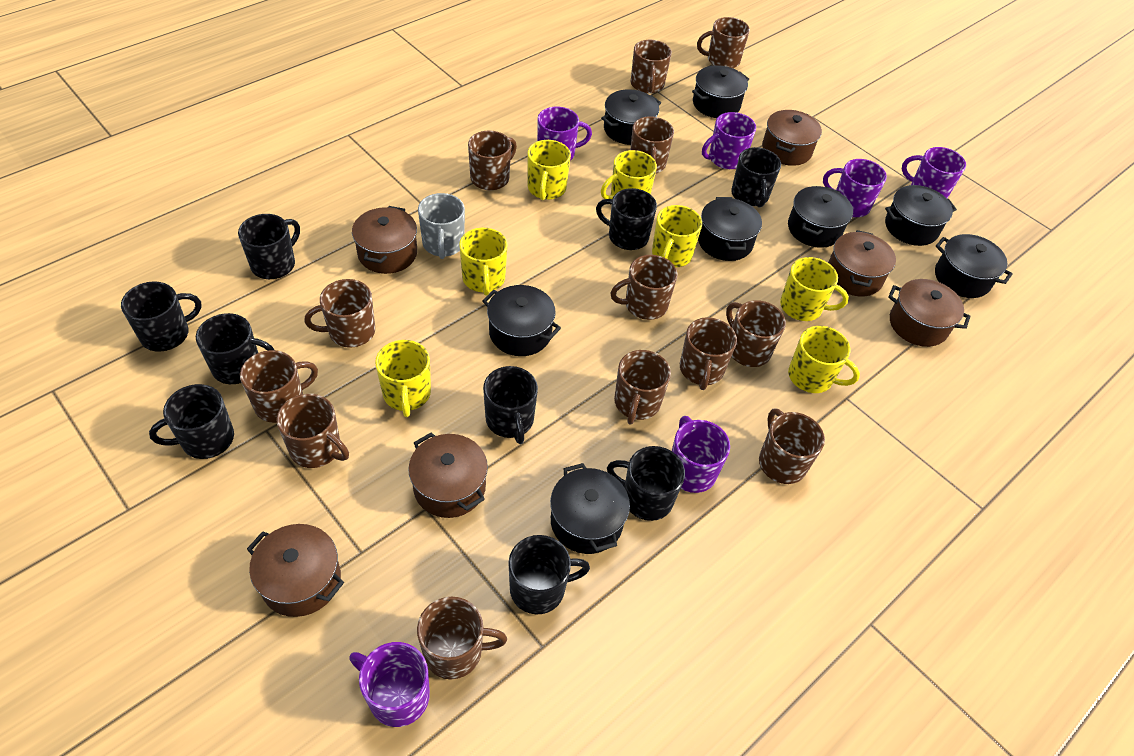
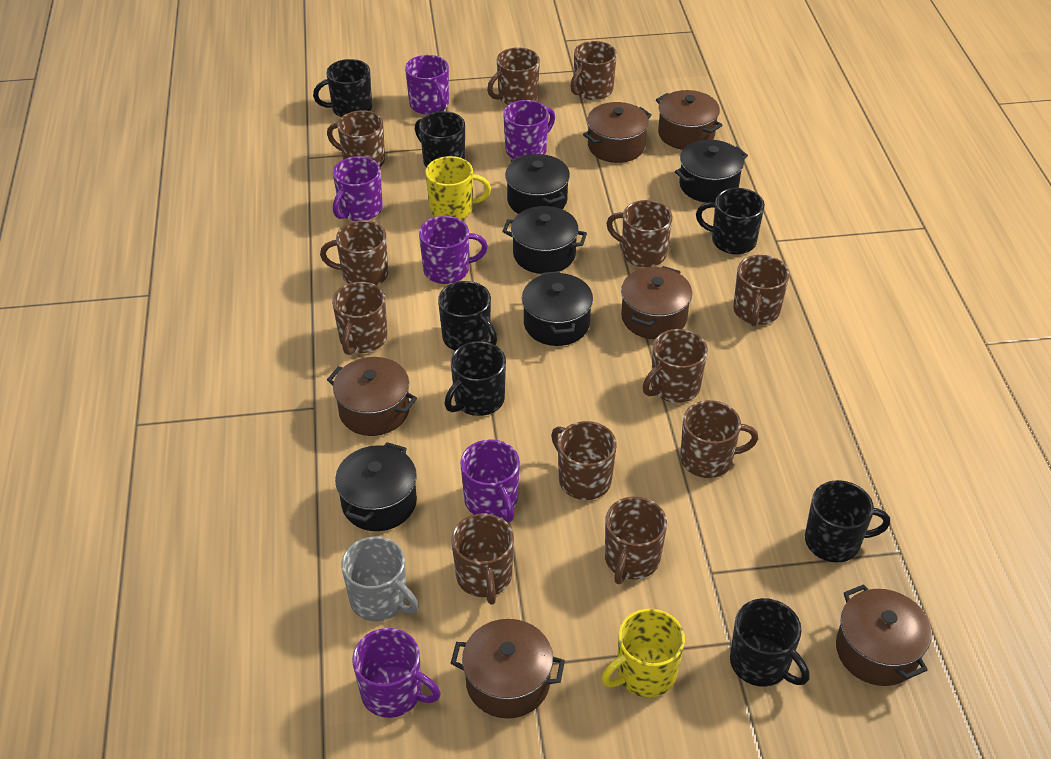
black mug: 9 -> 7
black pot: 8 -> 5
brown mug: 13 -> 12
yellow mug: 7 -> 2

